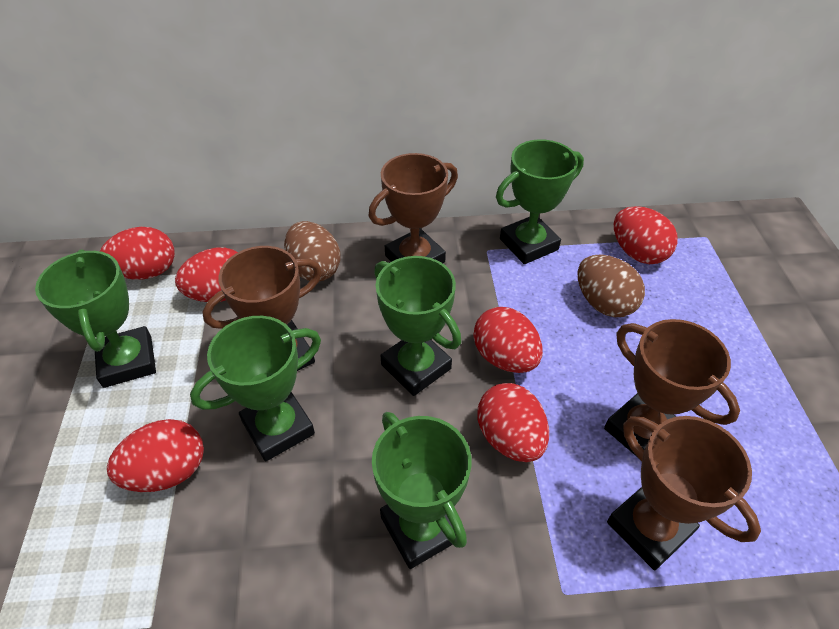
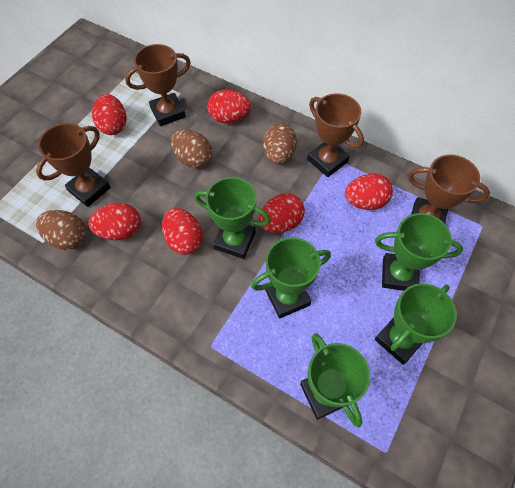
brown egg: 2 -> 3

